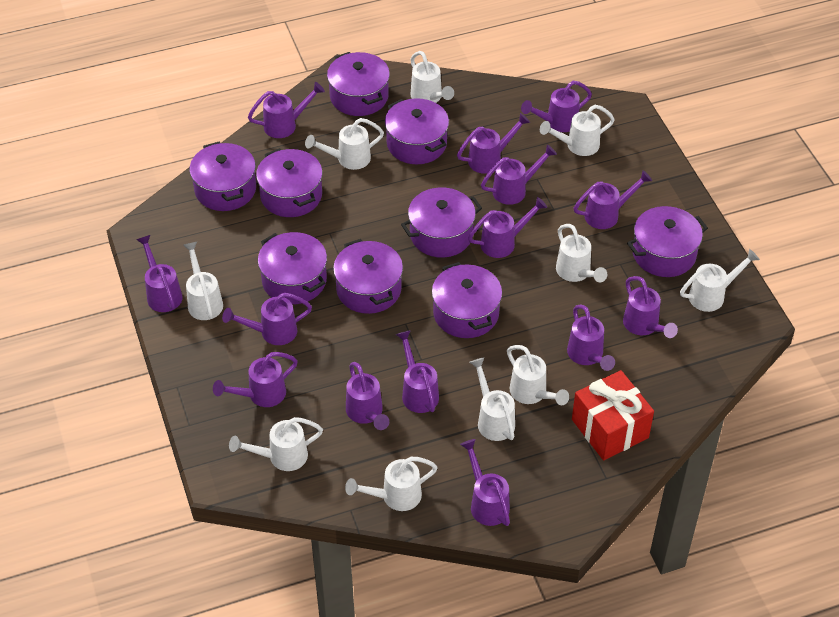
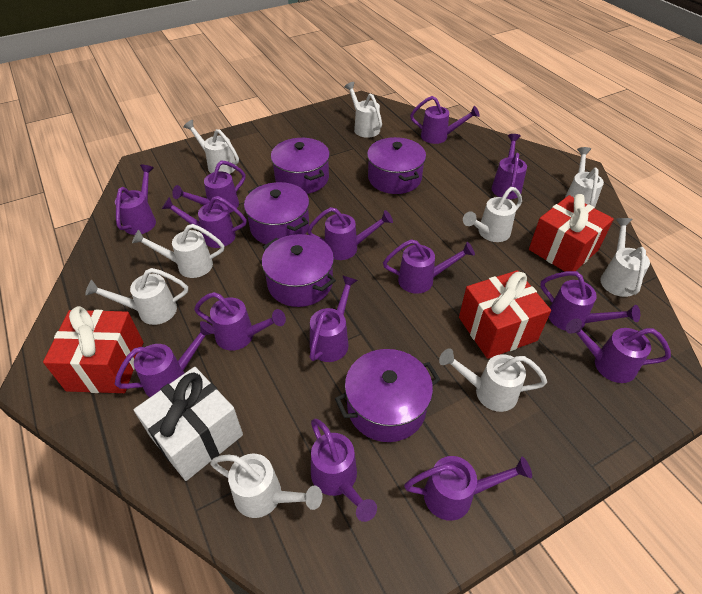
purple pot: 9 -> 5
red gift: 1 -> 3
white gift: 0 -> 1
white watering can: 10 -> 9

